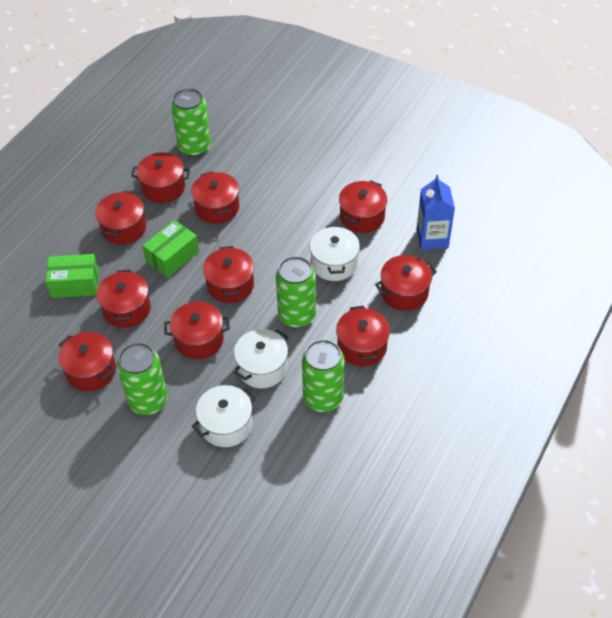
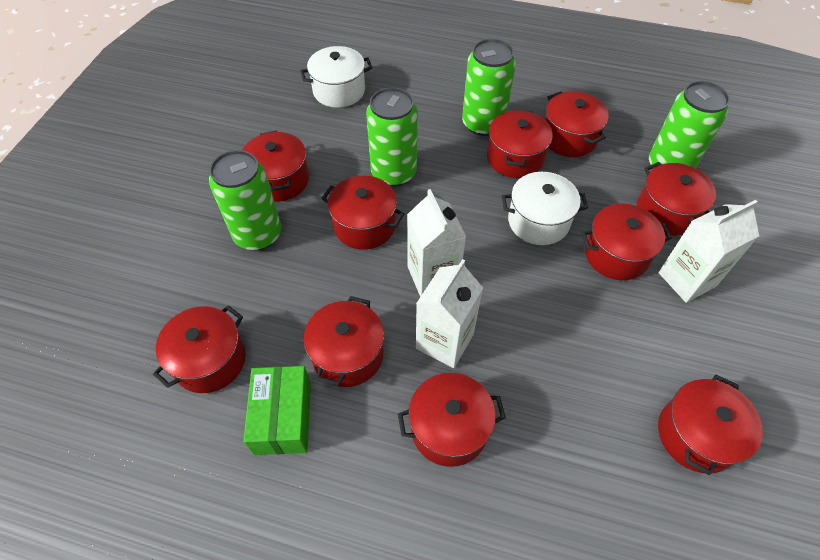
blue carton: 1 -> 0
green box: 2 -> 1
white carton: 0 -> 3
white pot: 3 -> 2

